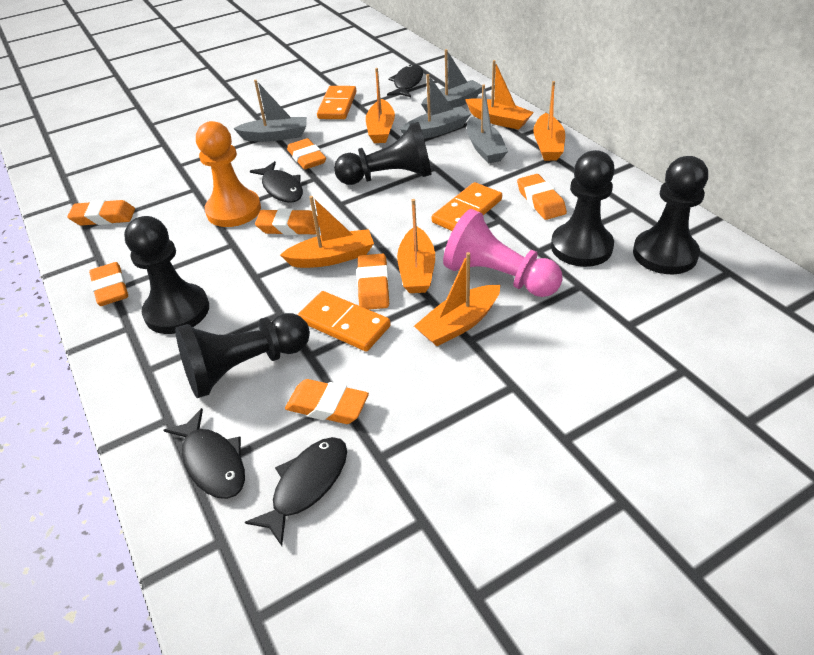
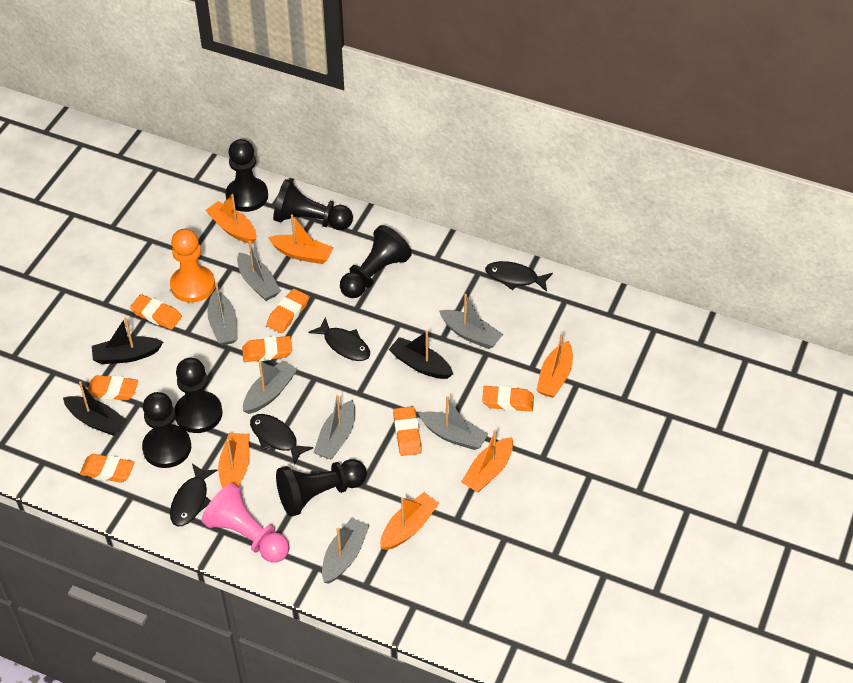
black boat: 0 -> 3
black pawn: 5 -> 6
grey boat: 4 -> 7
orange domino: 3 -> 0

